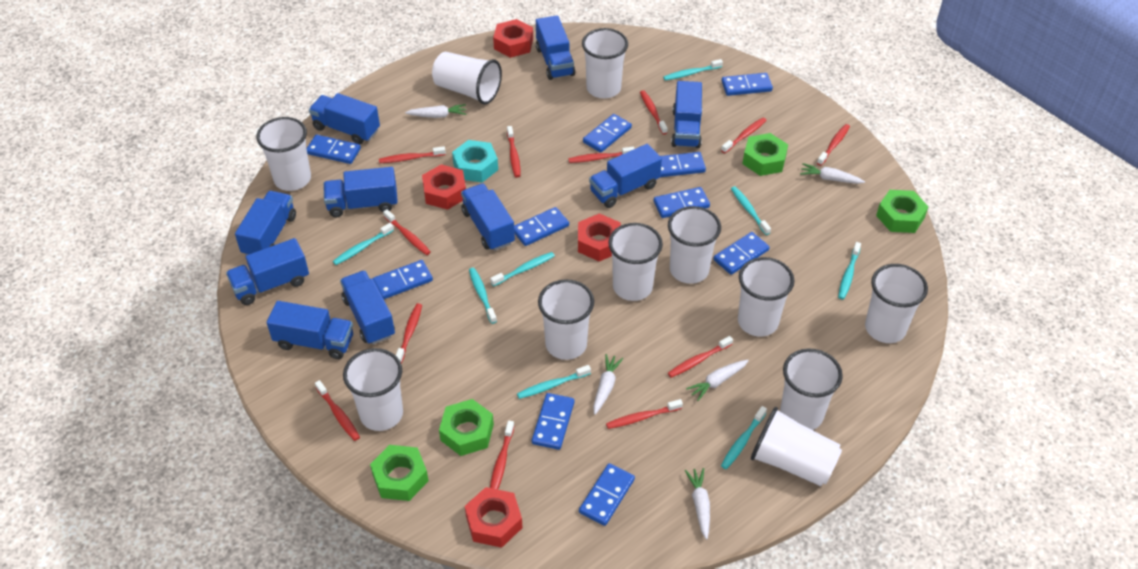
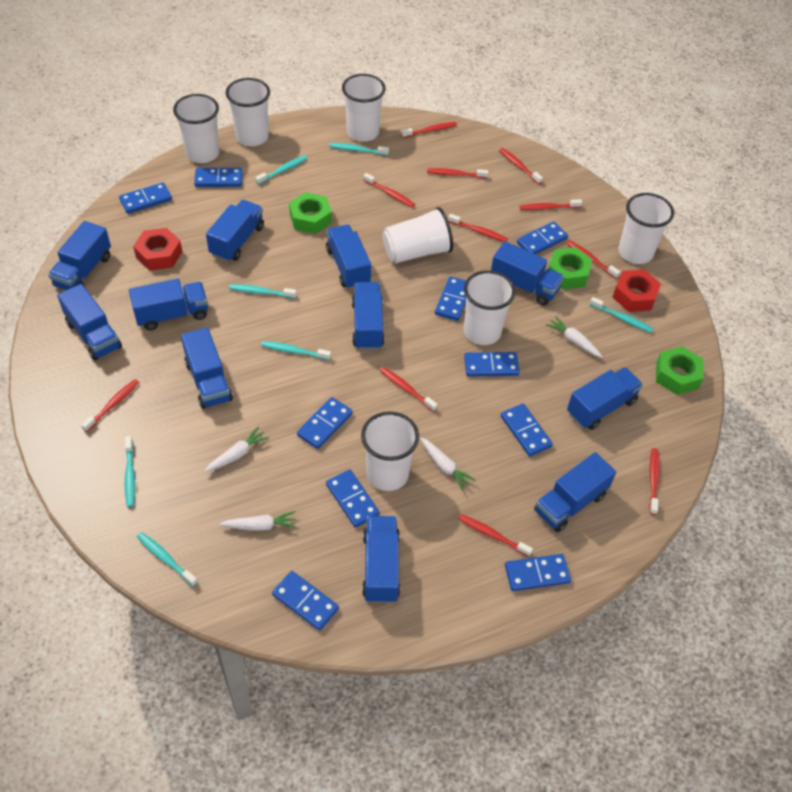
blue truck: 10 -> 11
green nut: 4 -> 3
red nut: 4 -> 2
red toothbrush: 12 -> 11
turquoise nut: 1 -> 0
turquoise toothbrush: 8 -> 7
white carrot: 5 -> 4
white cup: 11 -> 7

